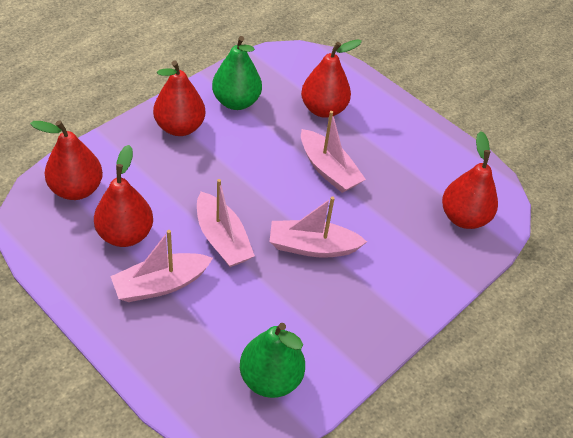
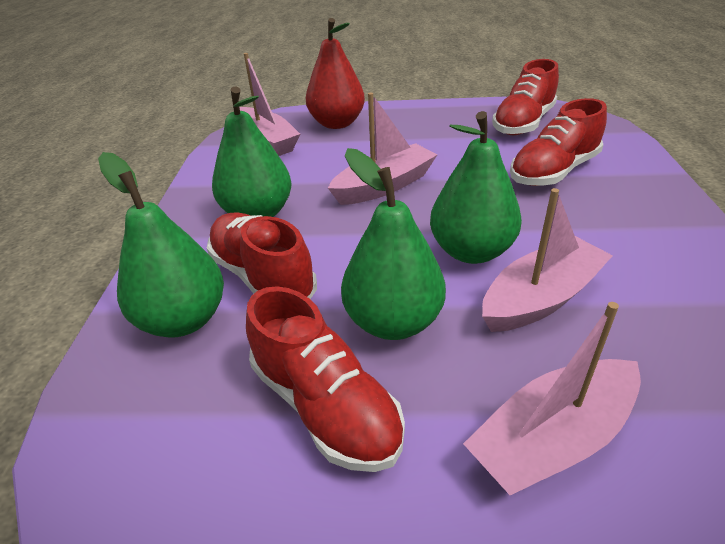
green pear: 2 -> 4
red pear: 5 -> 1
red shoe: 0 -> 4

